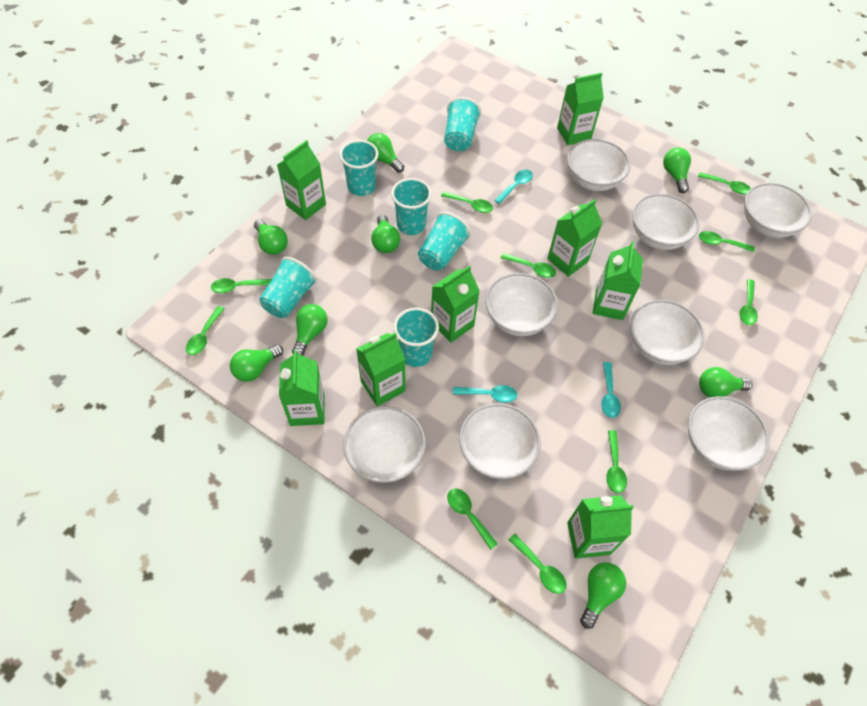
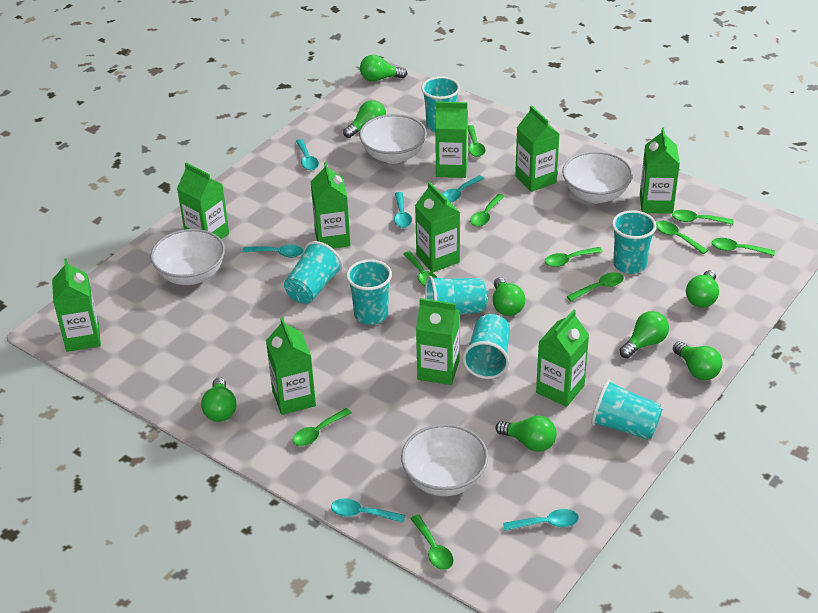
green carton: 8 -> 10
turquoise cup: 6 -> 7
turquoise spoon: 3 -> 6
white bowl: 8 -> 4

